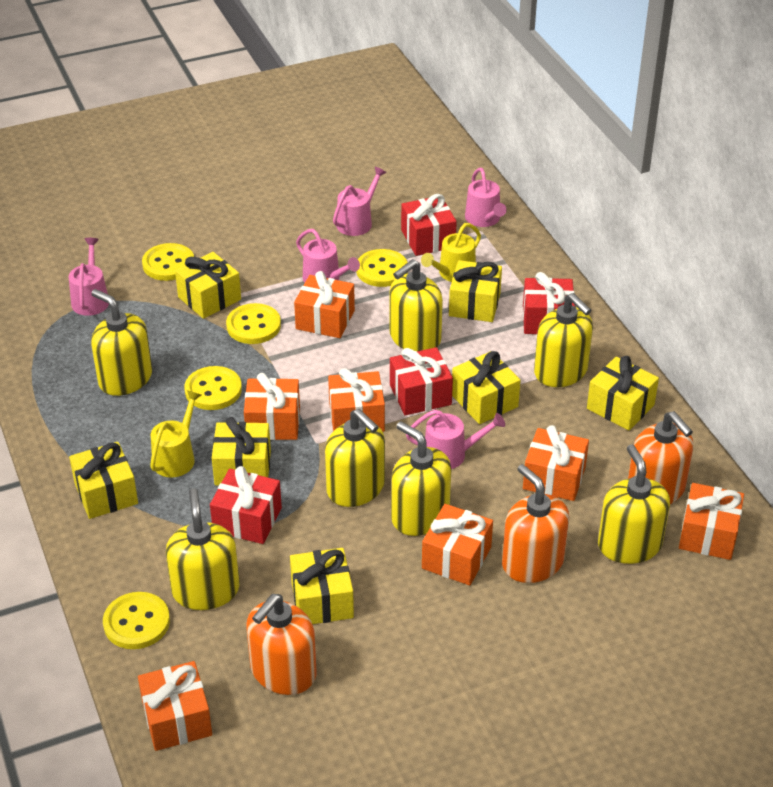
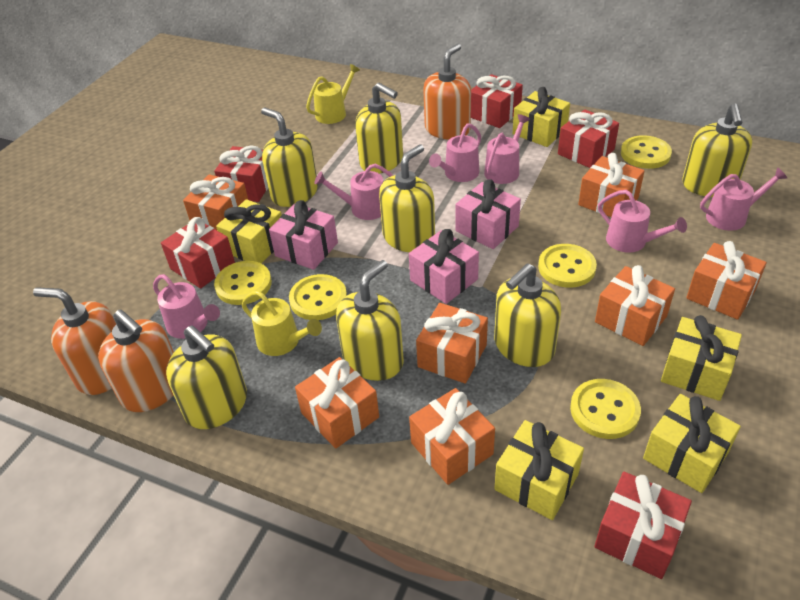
pink gift: 0 -> 3
pink watering can: 5 -> 6
red gift: 4 -> 5
yellow gift: 7 -> 5

